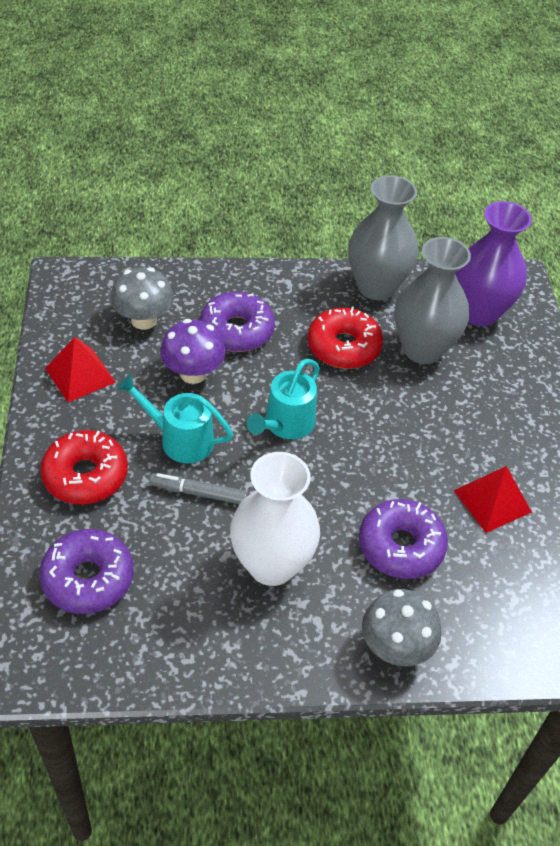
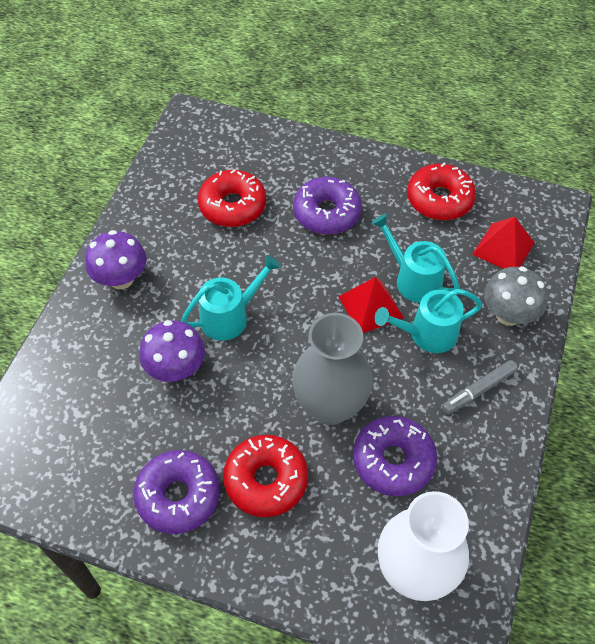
grey mushroom: 2 -> 1
grey vase: 2 -> 1
purple mushroom: 1 -> 2
purple vase: 1 -> 0
red donut: 2 -> 3
turquoise watering can: 2 -> 3

